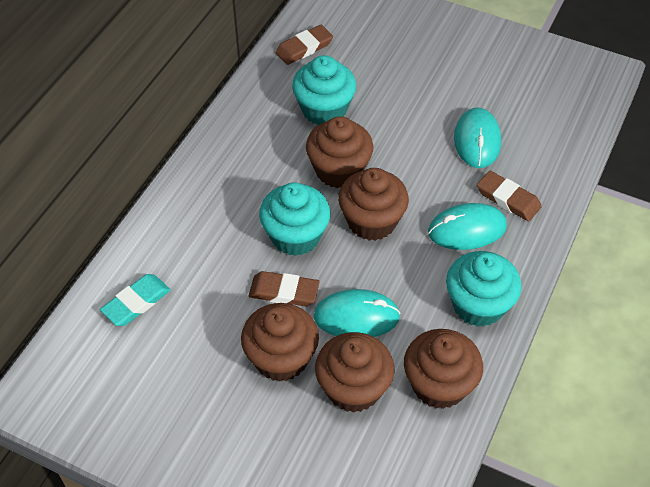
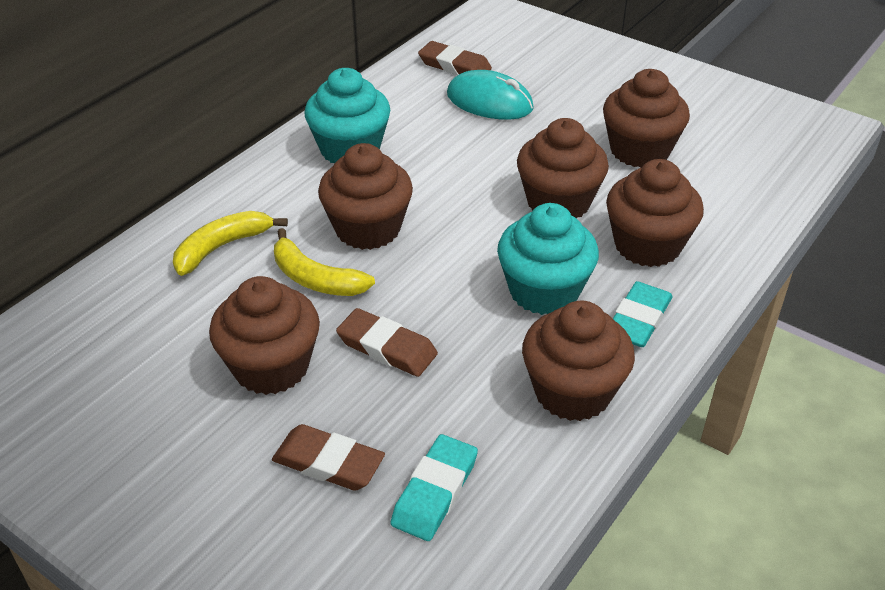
brown cupcake: 5 -> 6
turquoise cupcake: 3 -> 2
turquoise eraser: 1 -> 2
turquoise mouse: 3 -> 1
yellow banana: 0 -> 2

